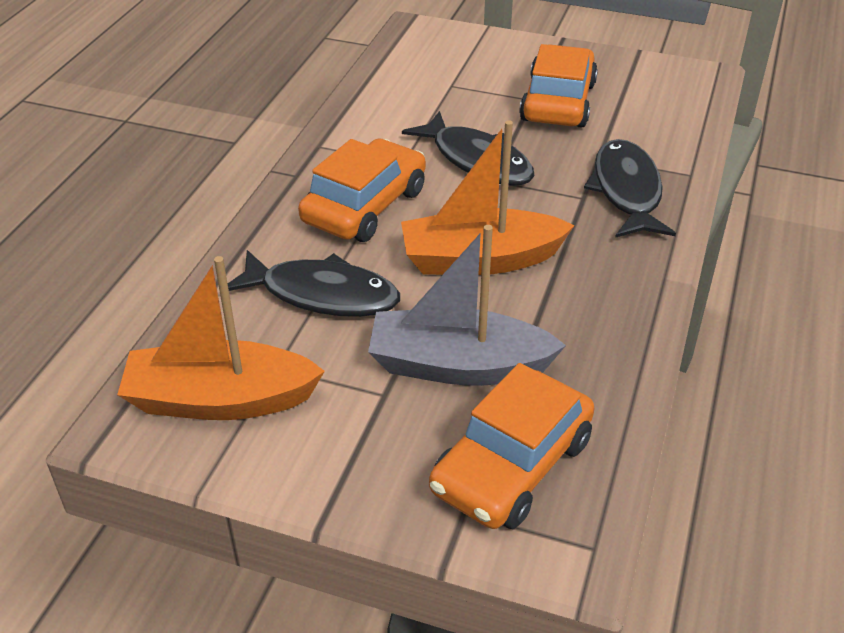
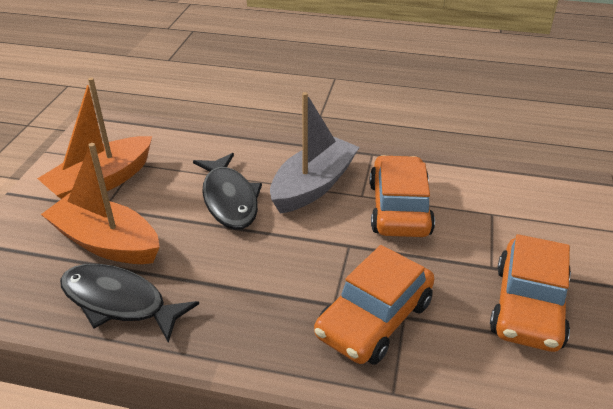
black fish: 3 -> 2

